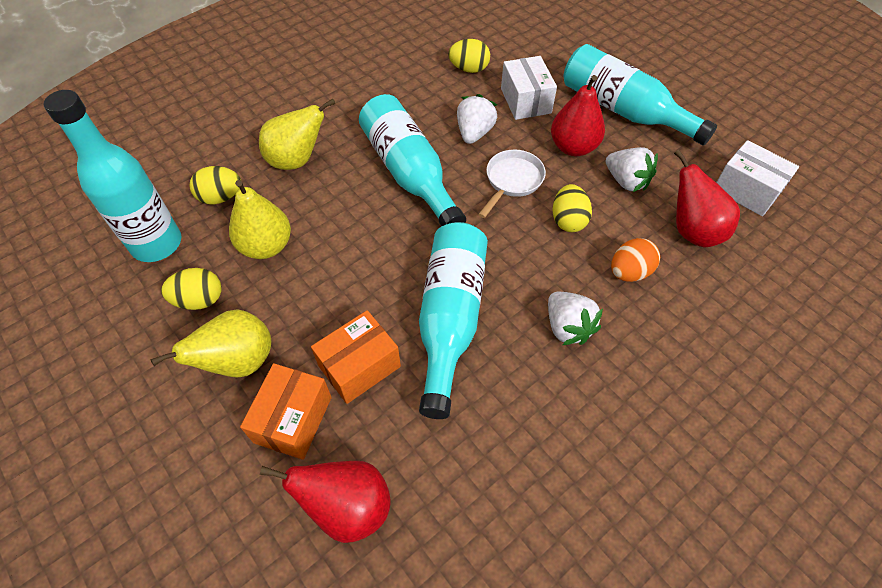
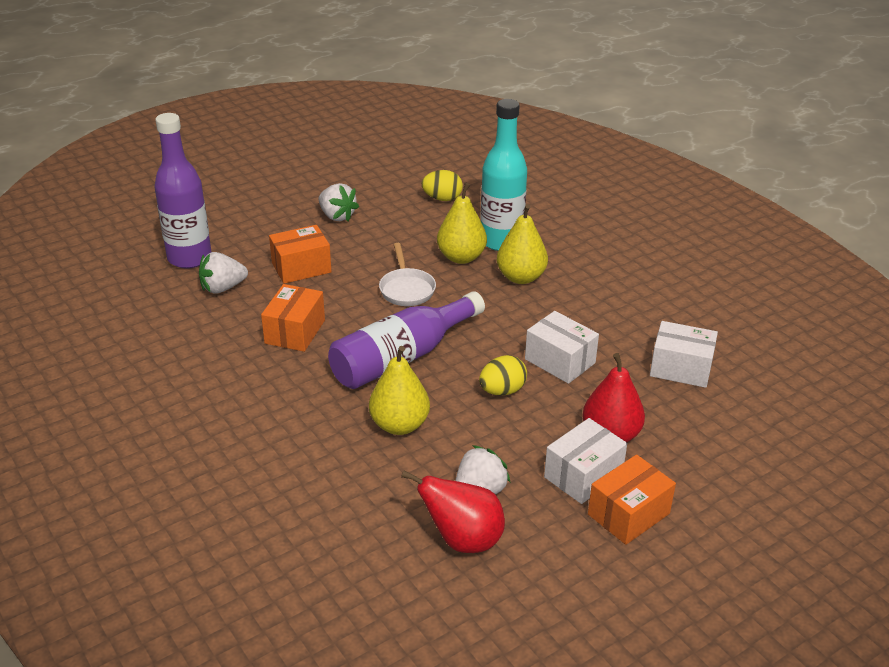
orange box: 2 -> 3
orange egg: 1 -> 0
purple bottle: 0 -> 2
red pear: 3 -> 2
turquoise bottle: 4 -> 1
white box: 2 -> 3
yellow egg: 4 -> 2

